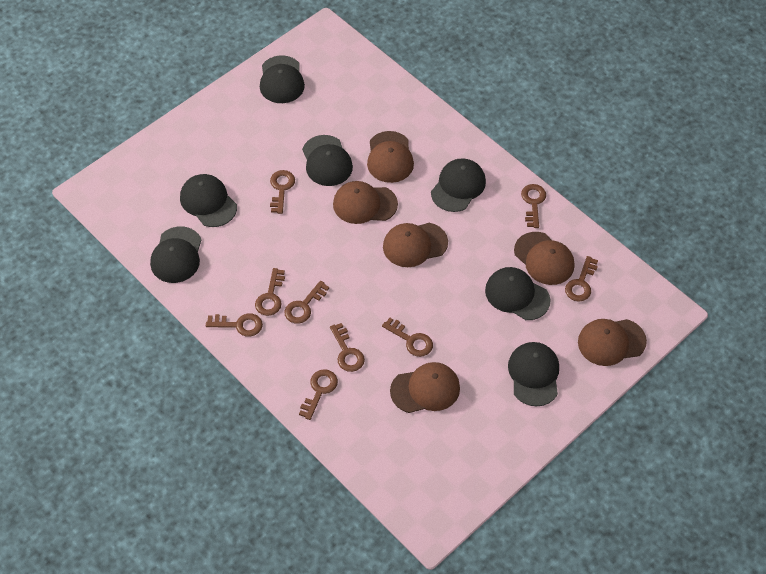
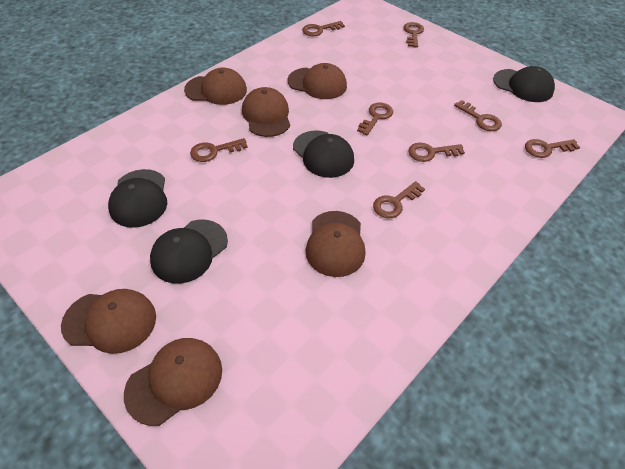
black cap: 7 -> 4
brown key: 9 -> 8

